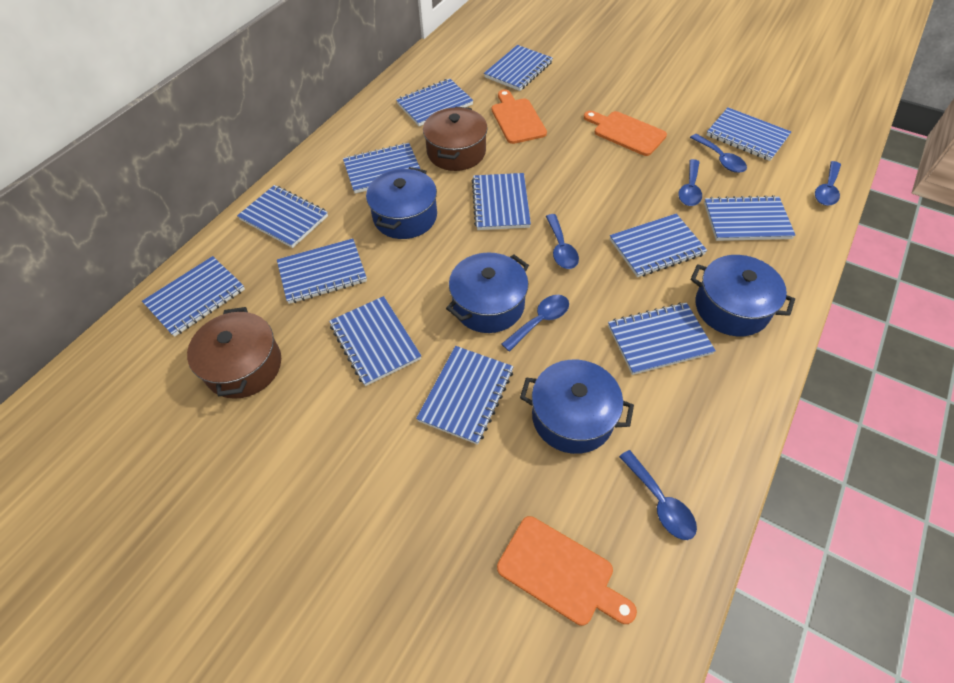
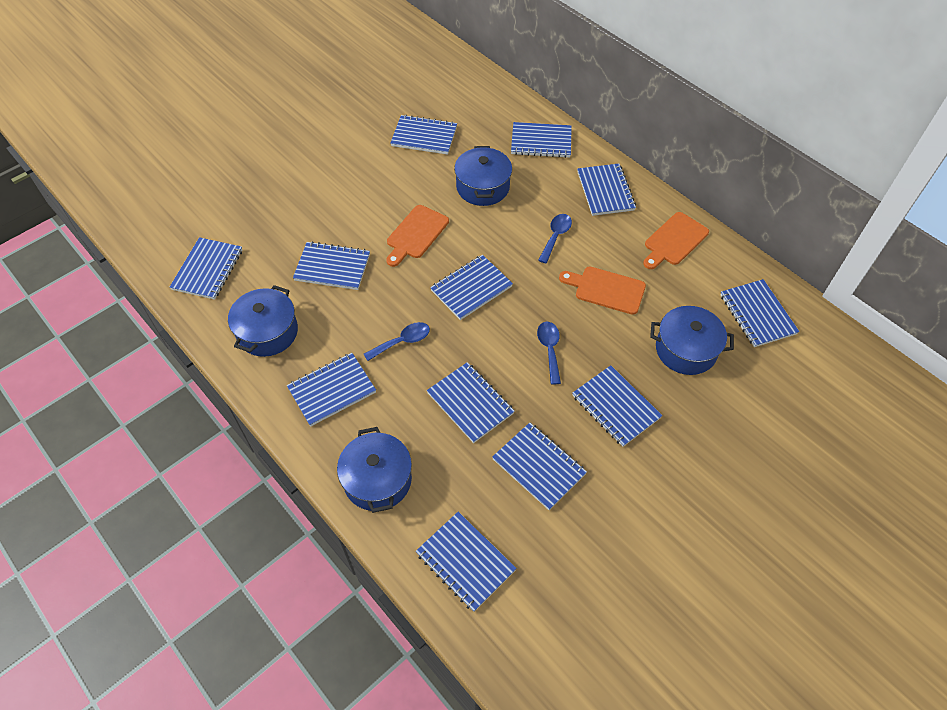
blue notebook: 13 -> 12
blue spoon: 6 -> 3
brown pot: 2 -> 0

